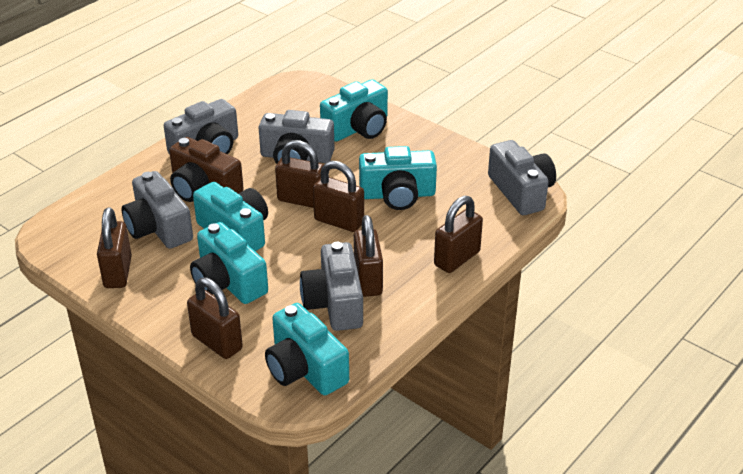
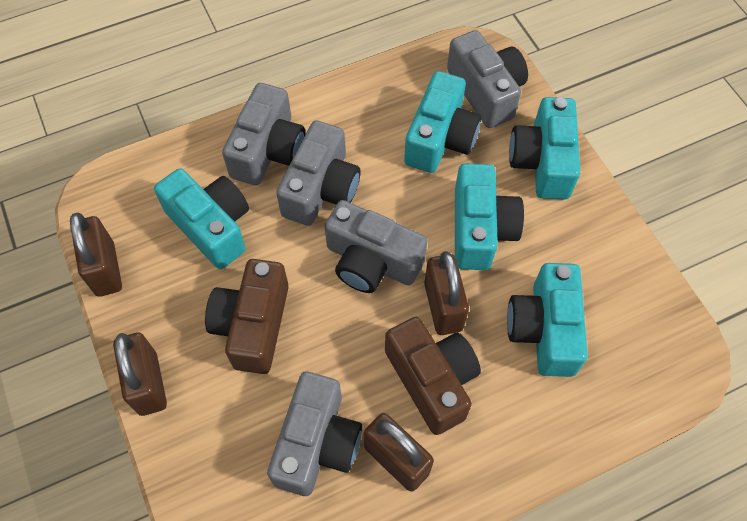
brown camera: 1 -> 2
brown padlock: 6 -> 4

